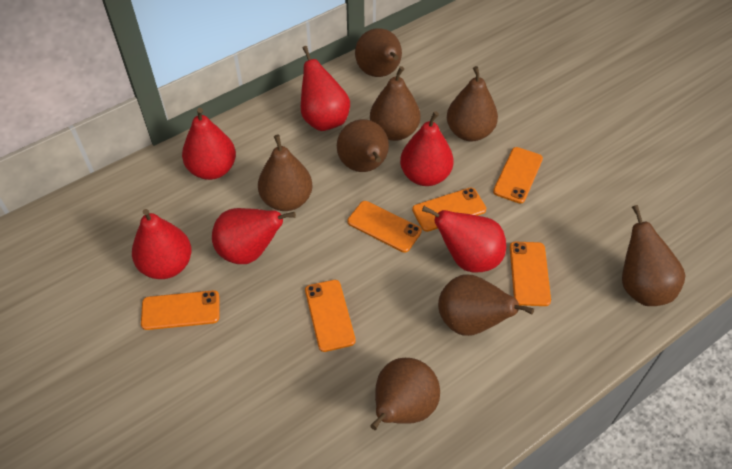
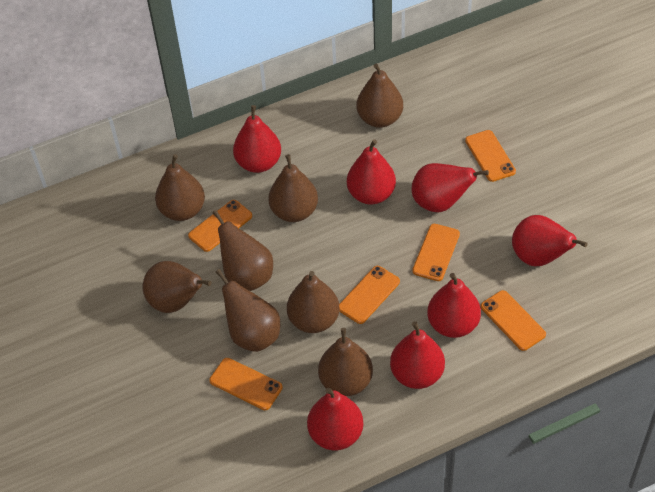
red pear: 6 -> 7

